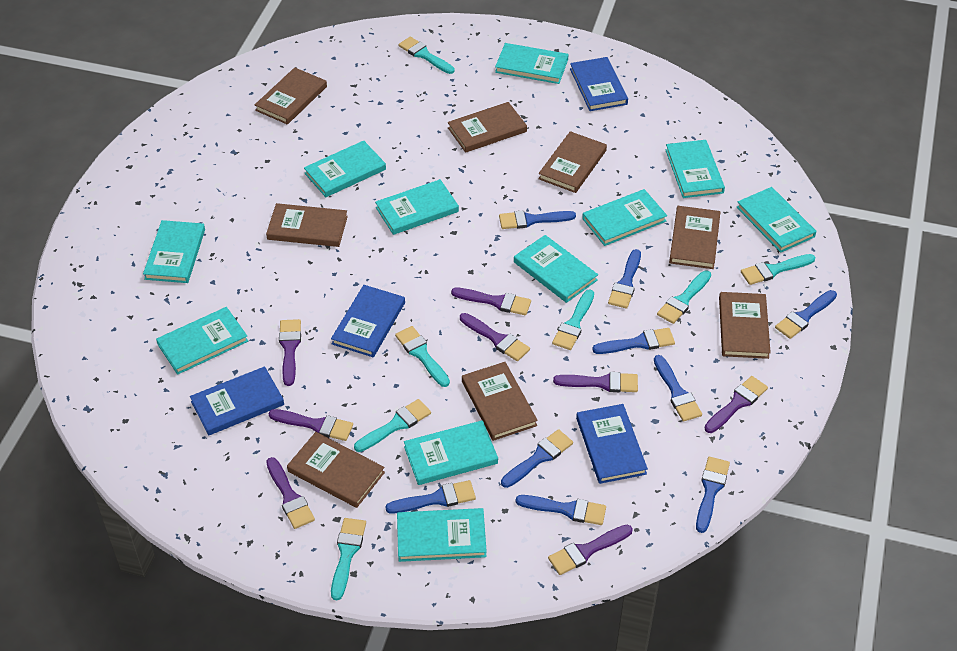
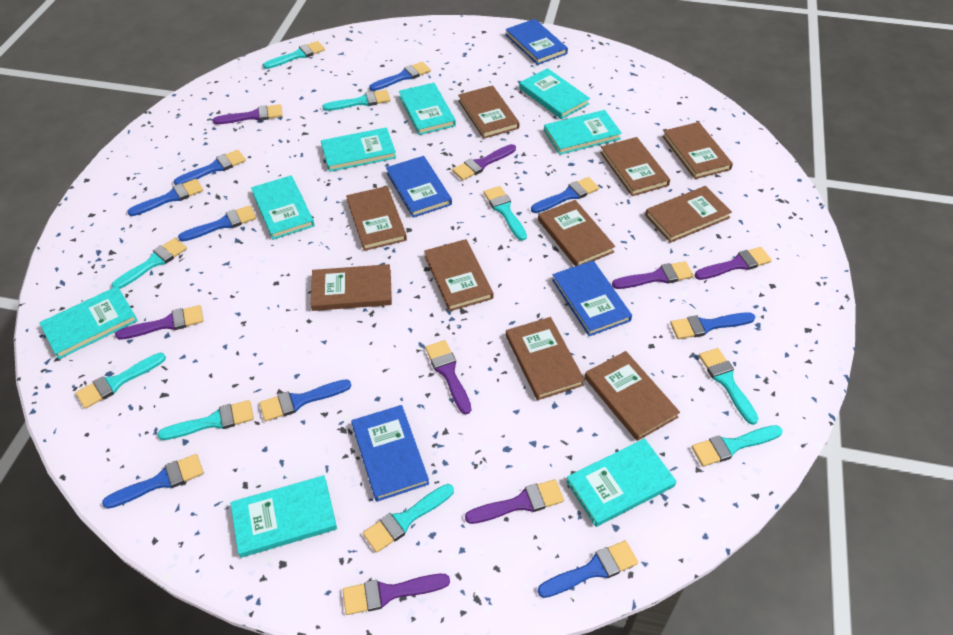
brown book: 8 -> 10
turquoise book: 11 -> 8
turquoise brush: 7 -> 9

